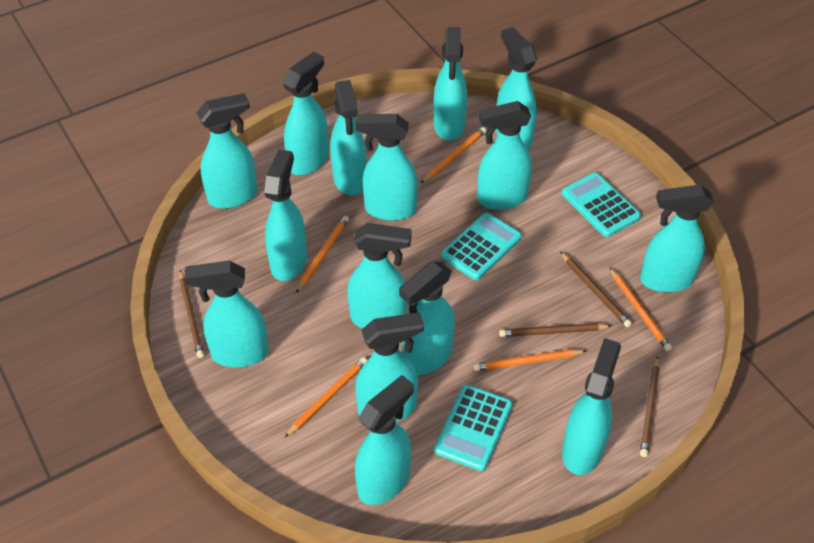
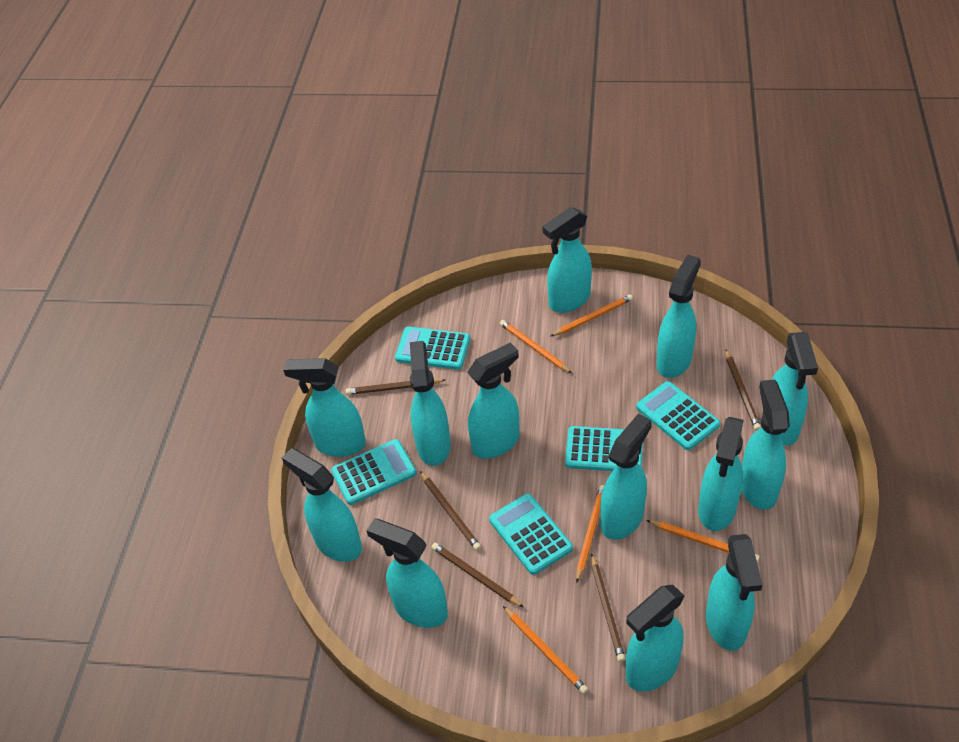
brown pencil: 4 -> 5
turquoise calculator: 3 -> 5
turquoise spray bottle: 15 -> 13

